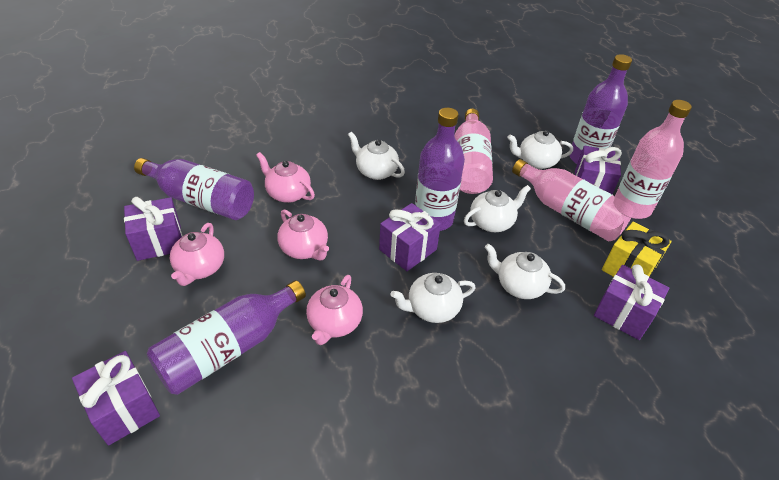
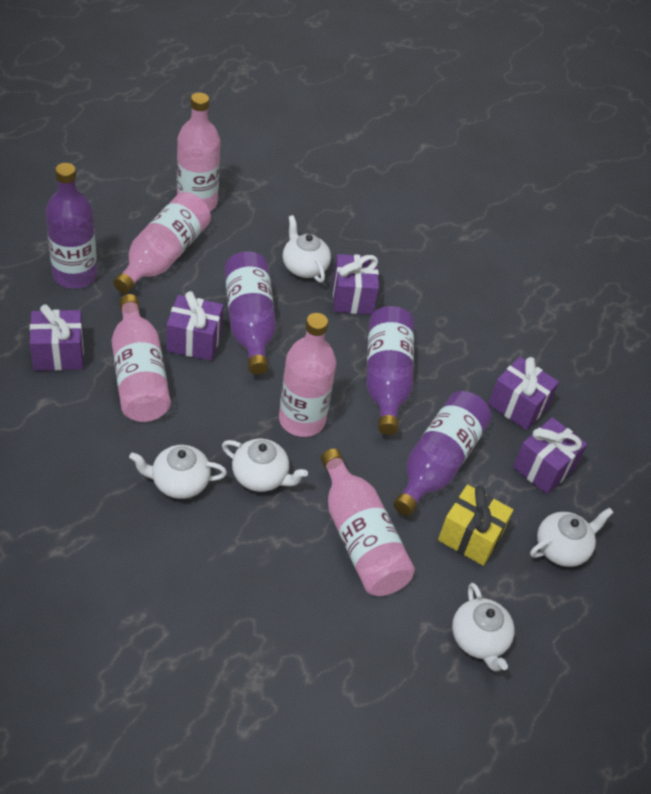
pink bottle: 3 -> 5
pink teapot: 4 -> 0

